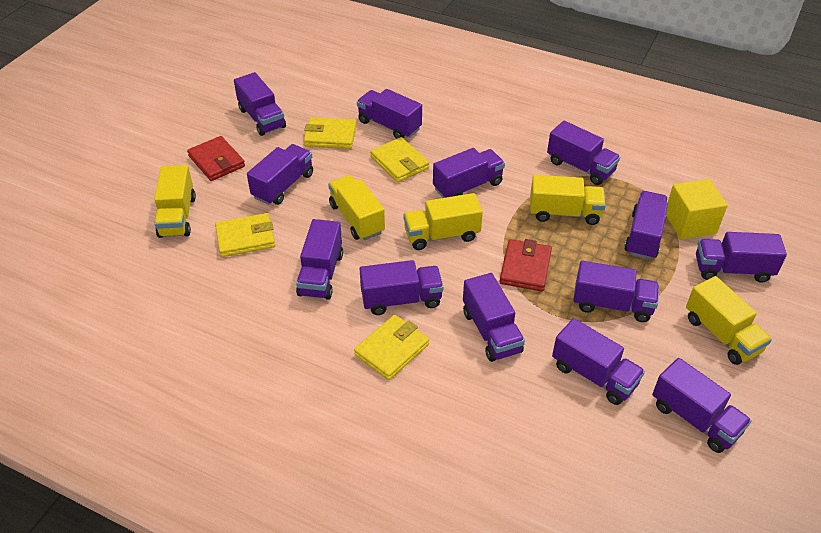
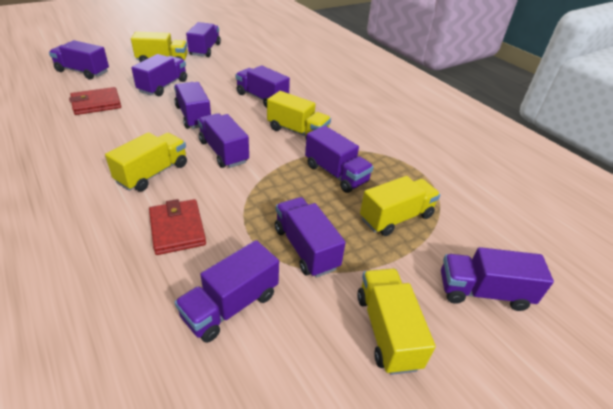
purple truck: 13 -> 10
yellow cube: 1 -> 0
yellow wallet: 4 -> 0

